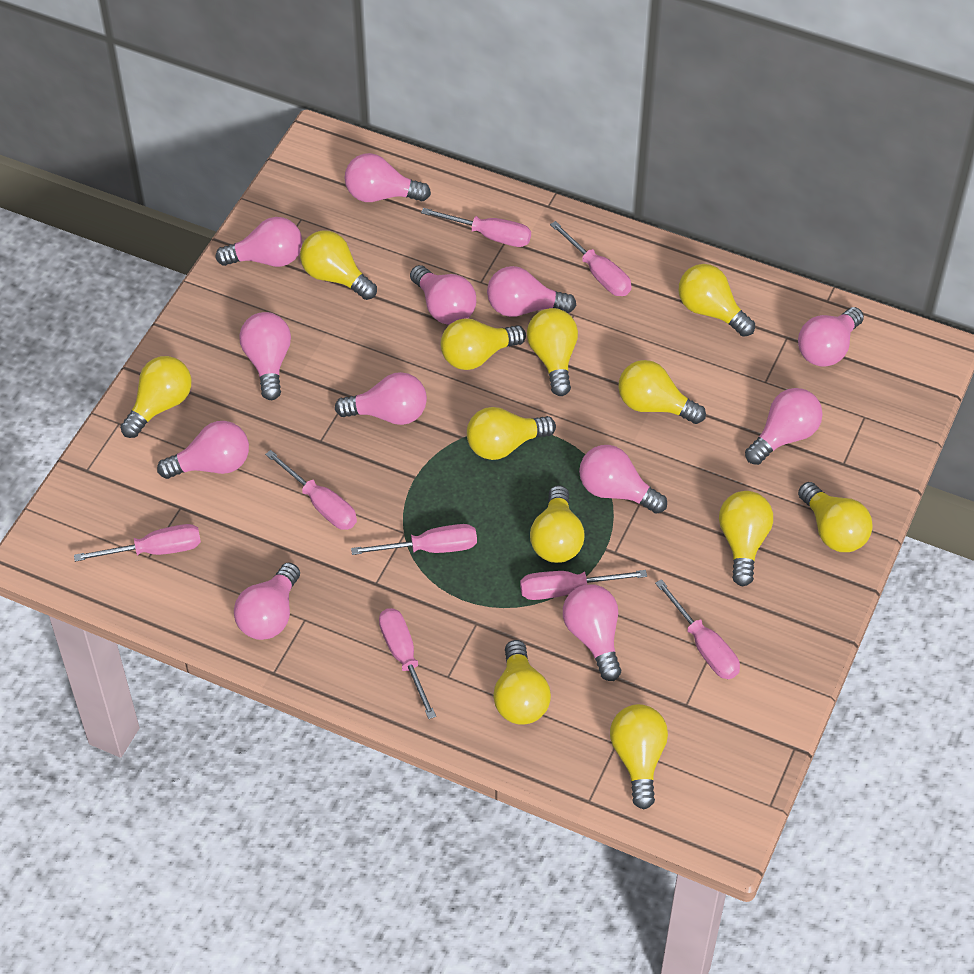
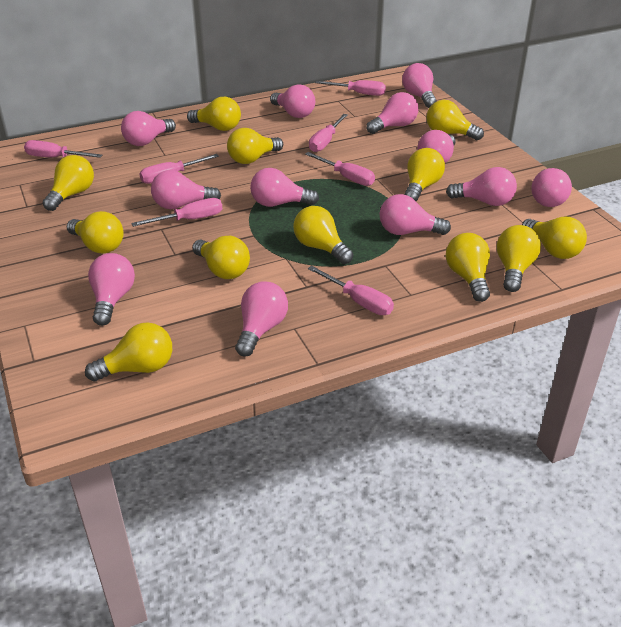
pink screwdriver: 8 -> 7

